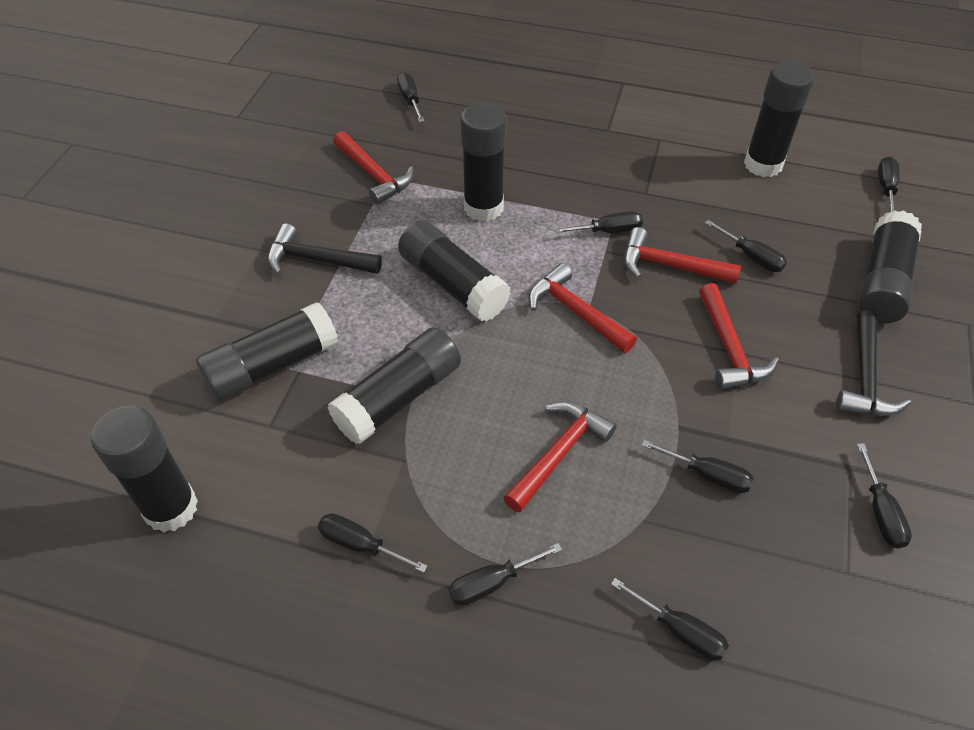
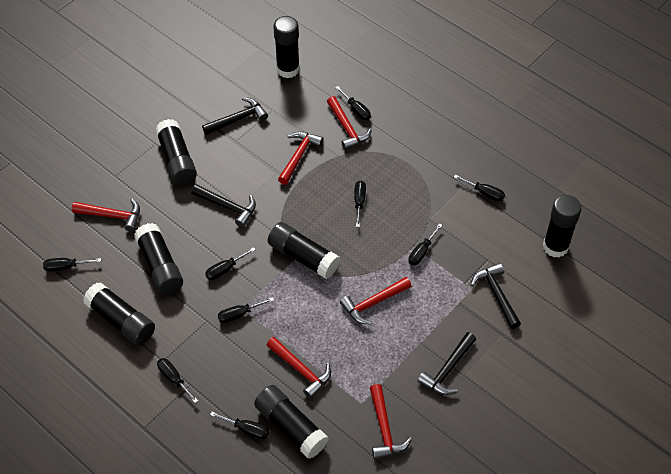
black hammer: 2 -> 4
red hammer: 5 -> 6

